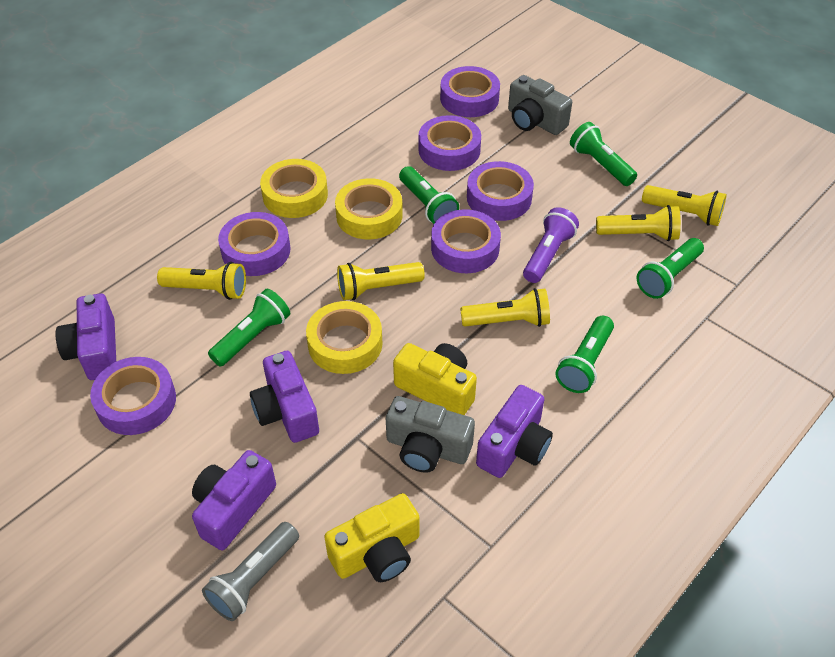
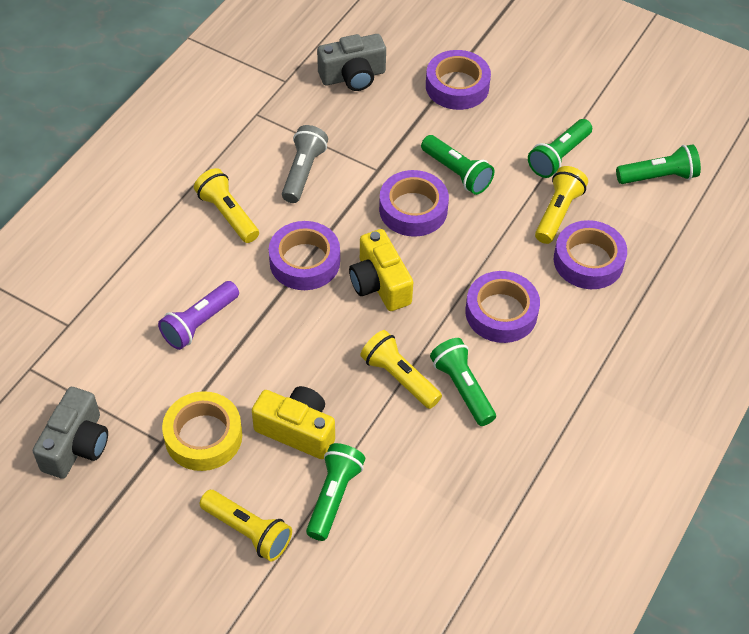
purple camera: 4 -> 0
purple tape: 6 -> 5
yellow flashlight: 5 -> 4
yellow tape: 3 -> 1

